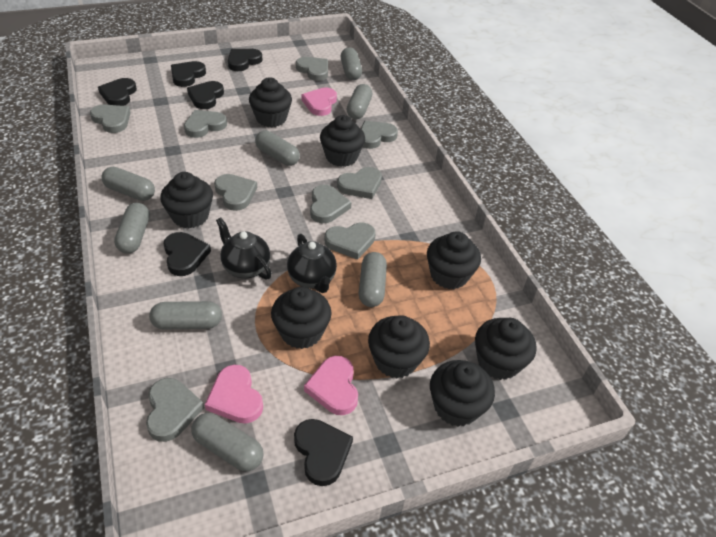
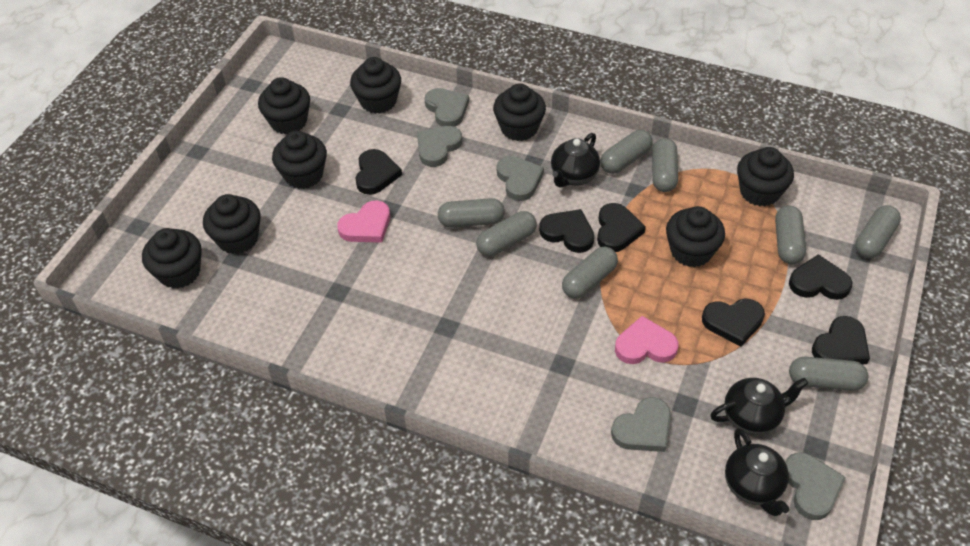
black teapot: 2 -> 3
grey heart: 9 -> 5
pink heart: 3 -> 2

